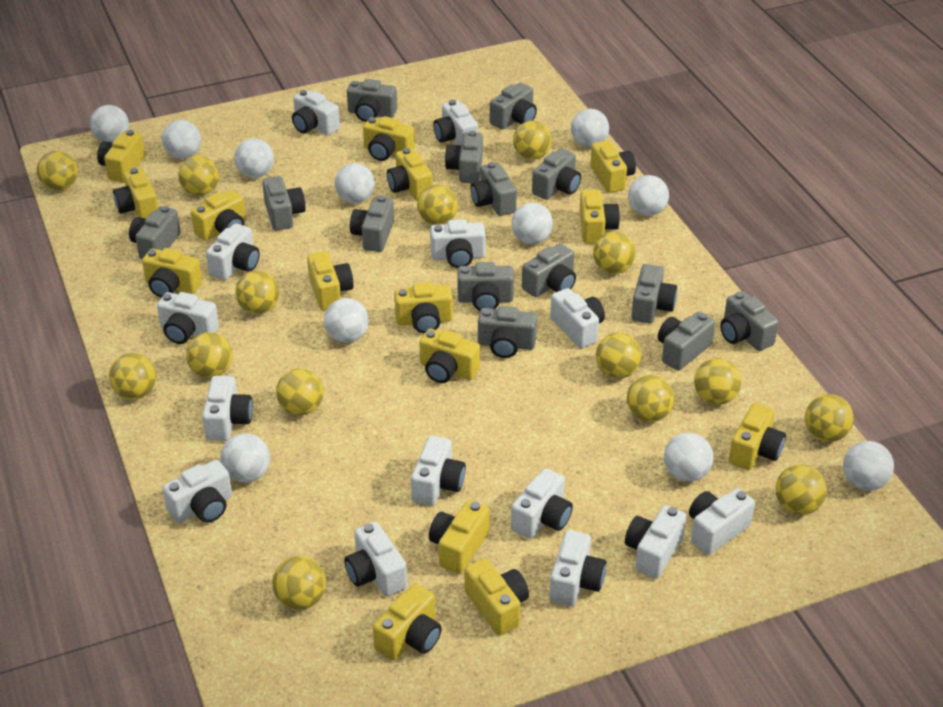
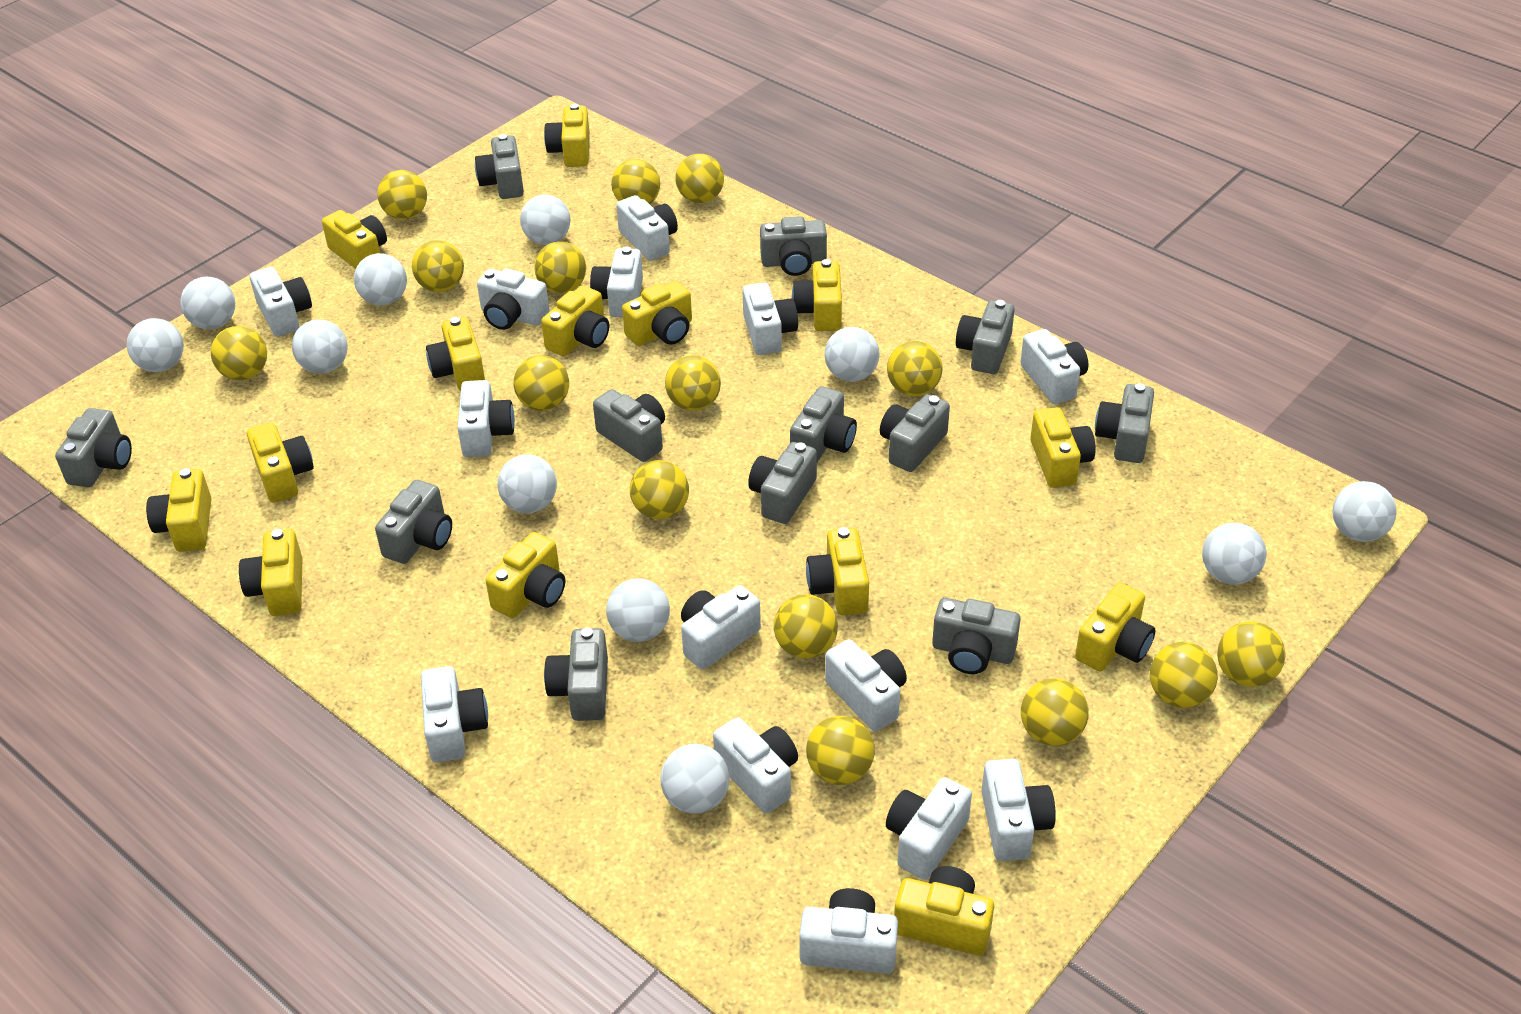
grey camera: 14 -> 12
yellow camera: 15 -> 14

